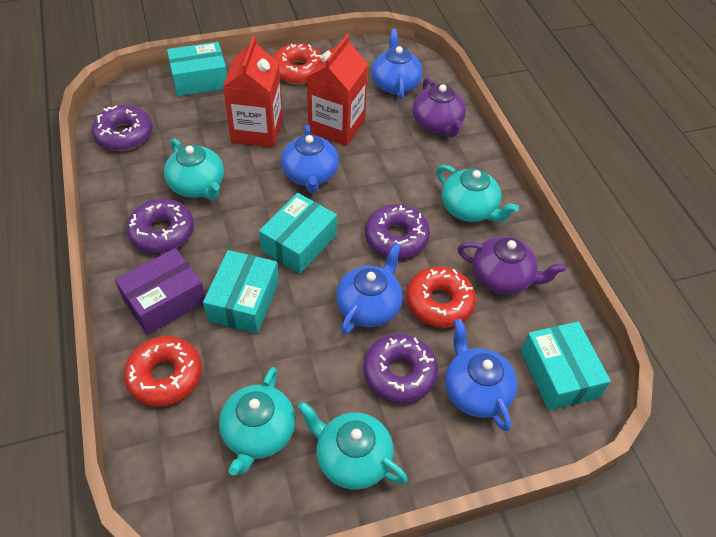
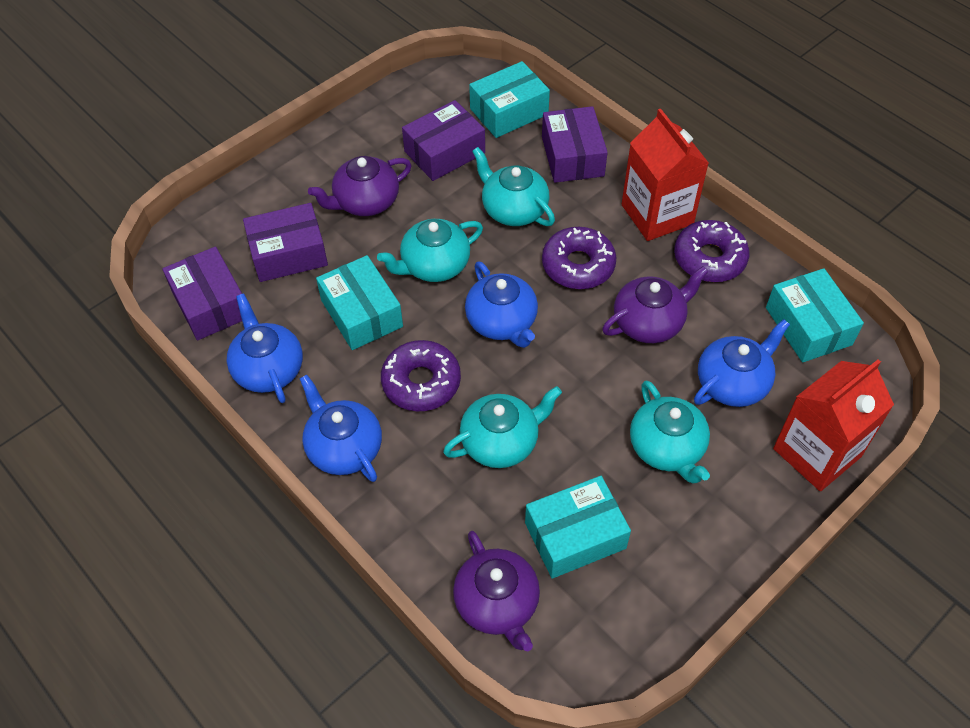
purple box: 1 -> 4
purple donut: 4 -> 3
purple teapot: 2 -> 3
red donut: 3 -> 0

